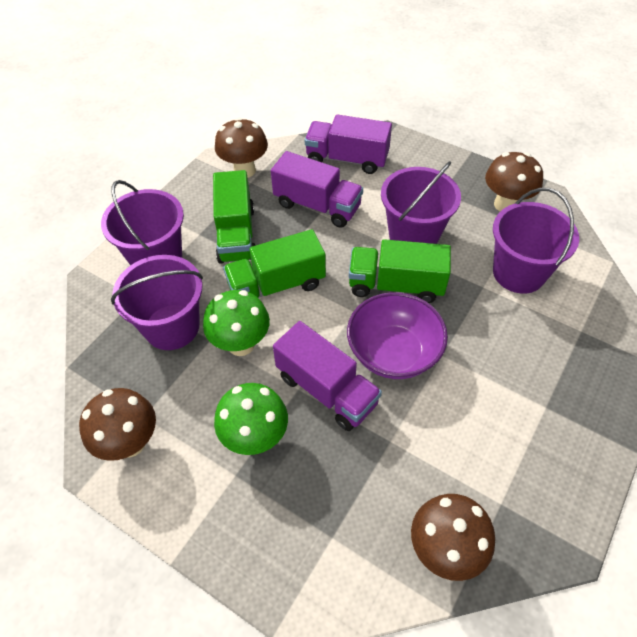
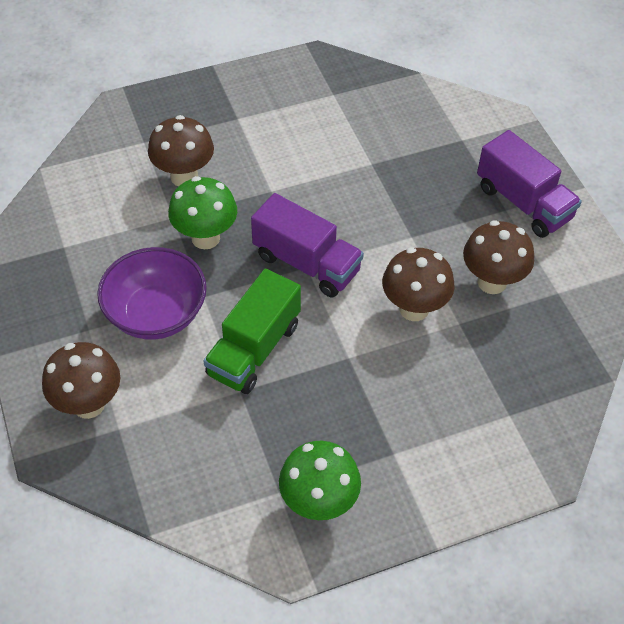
green truck: 3 -> 1
purple bucket: 4 -> 0
purple truck: 3 -> 2

